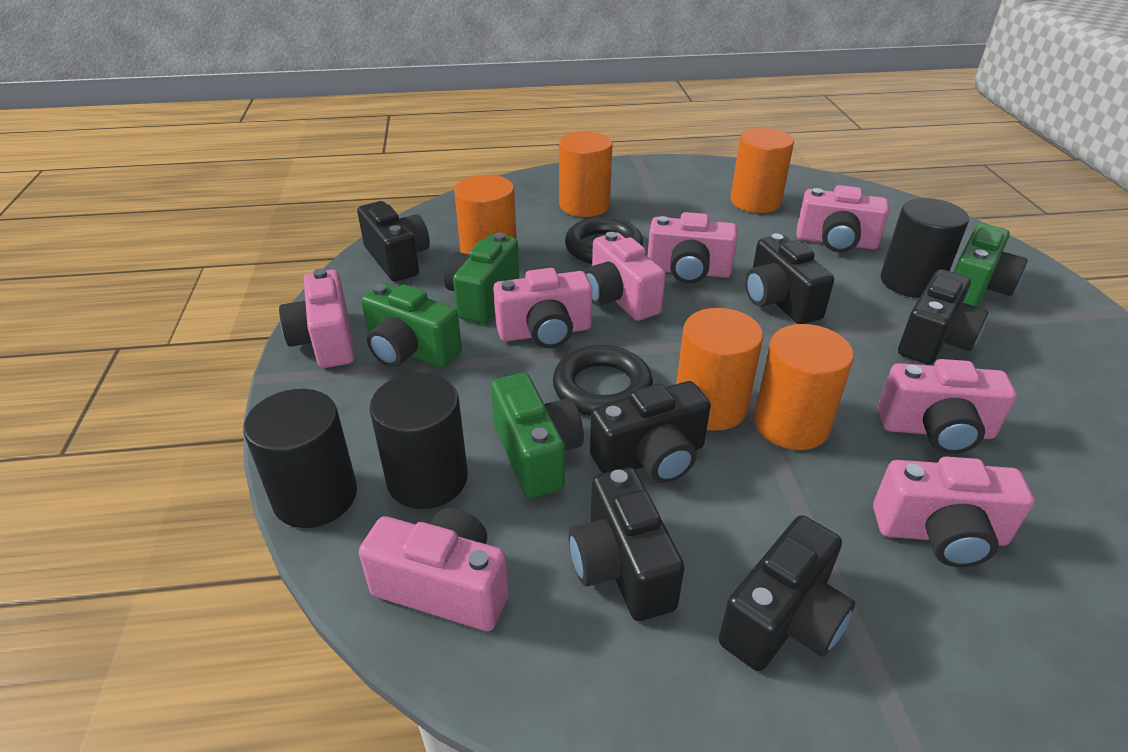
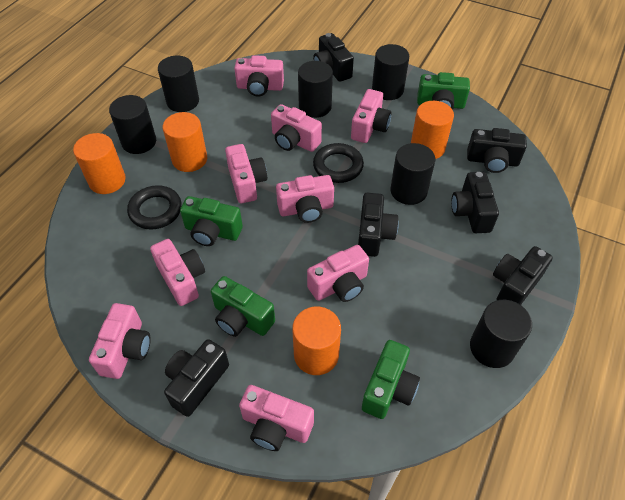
black cylinder: 3 -> 6
orange cylinder: 5 -> 4
pink camera: 8 -> 9

